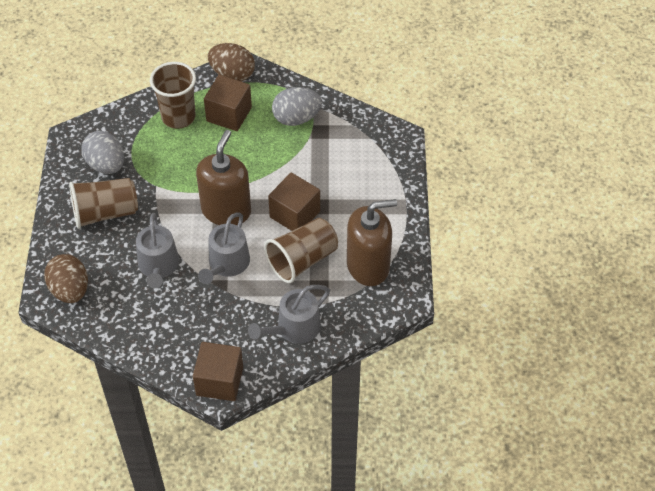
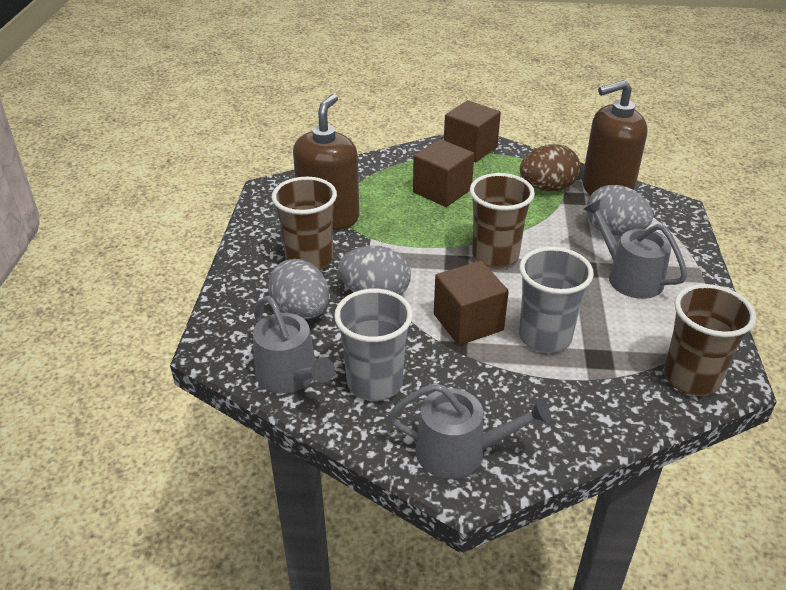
brown egg: 2 -> 1
grey cup: 0 -> 2
grey egg: 2 -> 3

